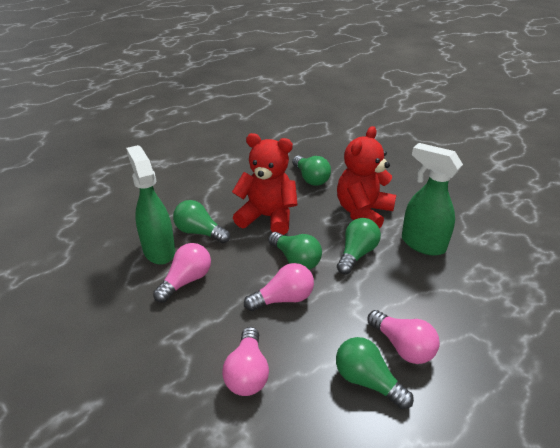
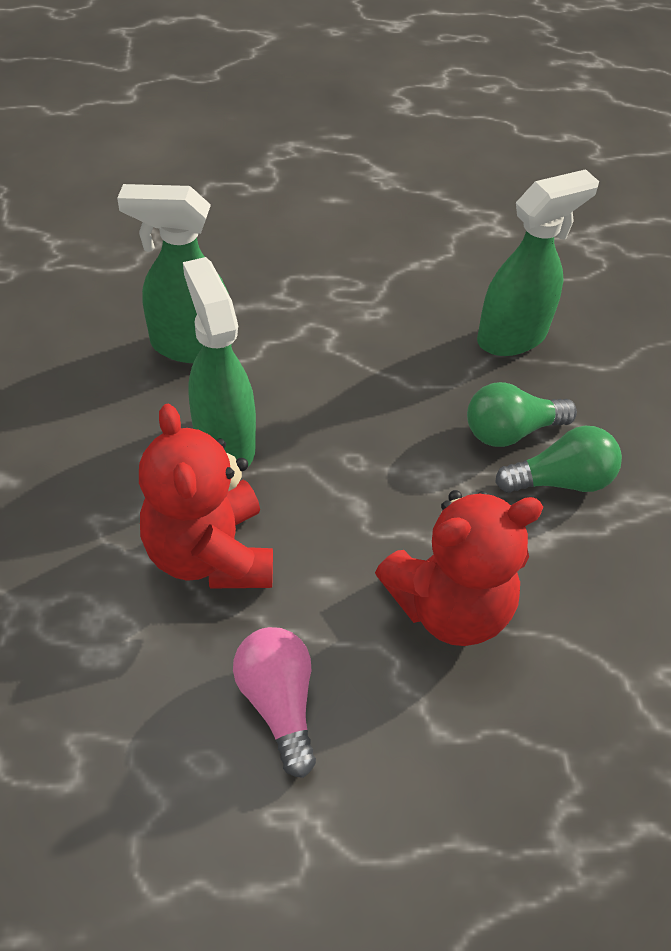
green light bulb: 5 -> 2
green spray bottle: 2 -> 3
pink light bulb: 4 -> 1

